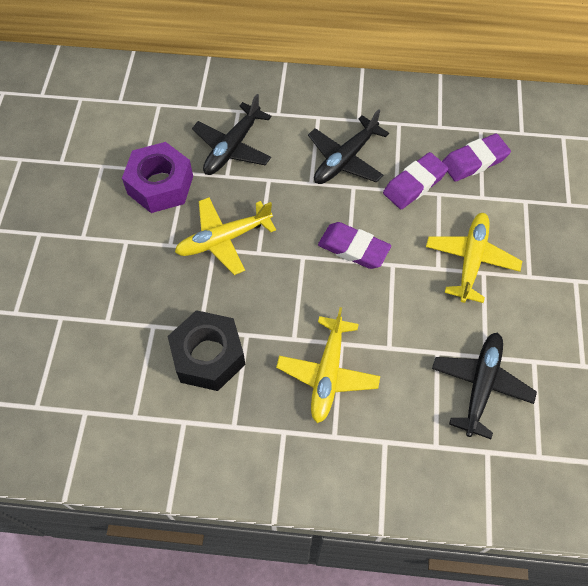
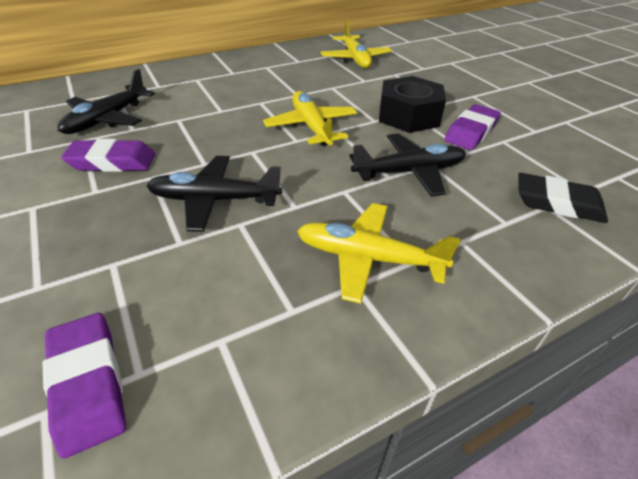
black eraser: 0 -> 1
purple nut: 1 -> 0

